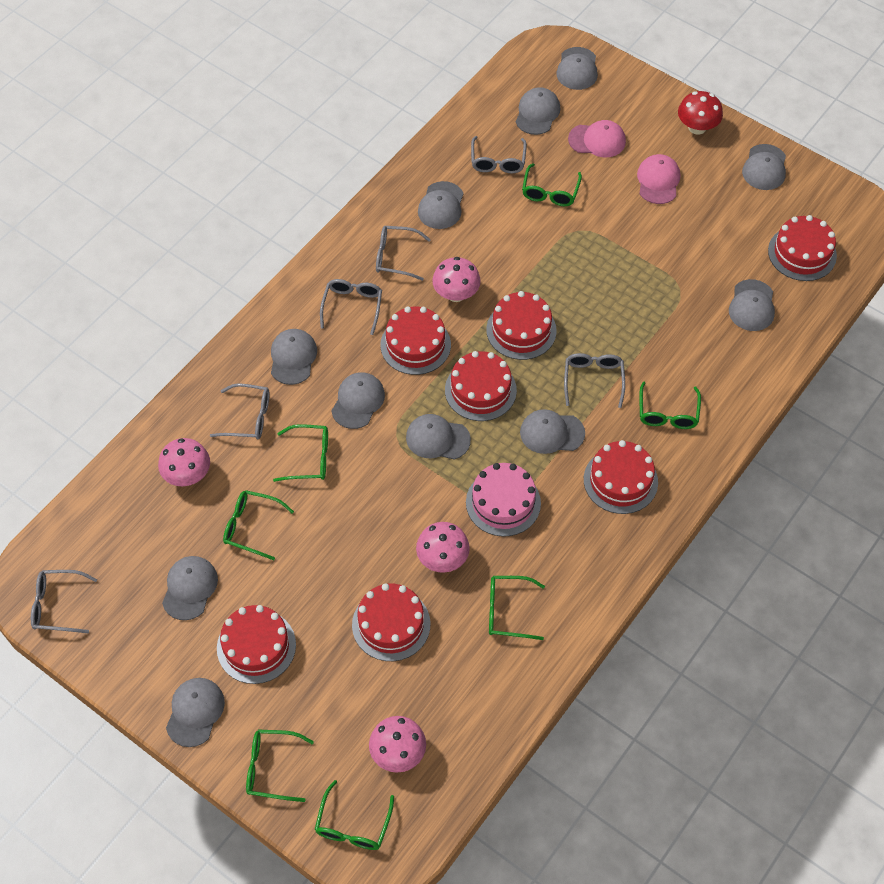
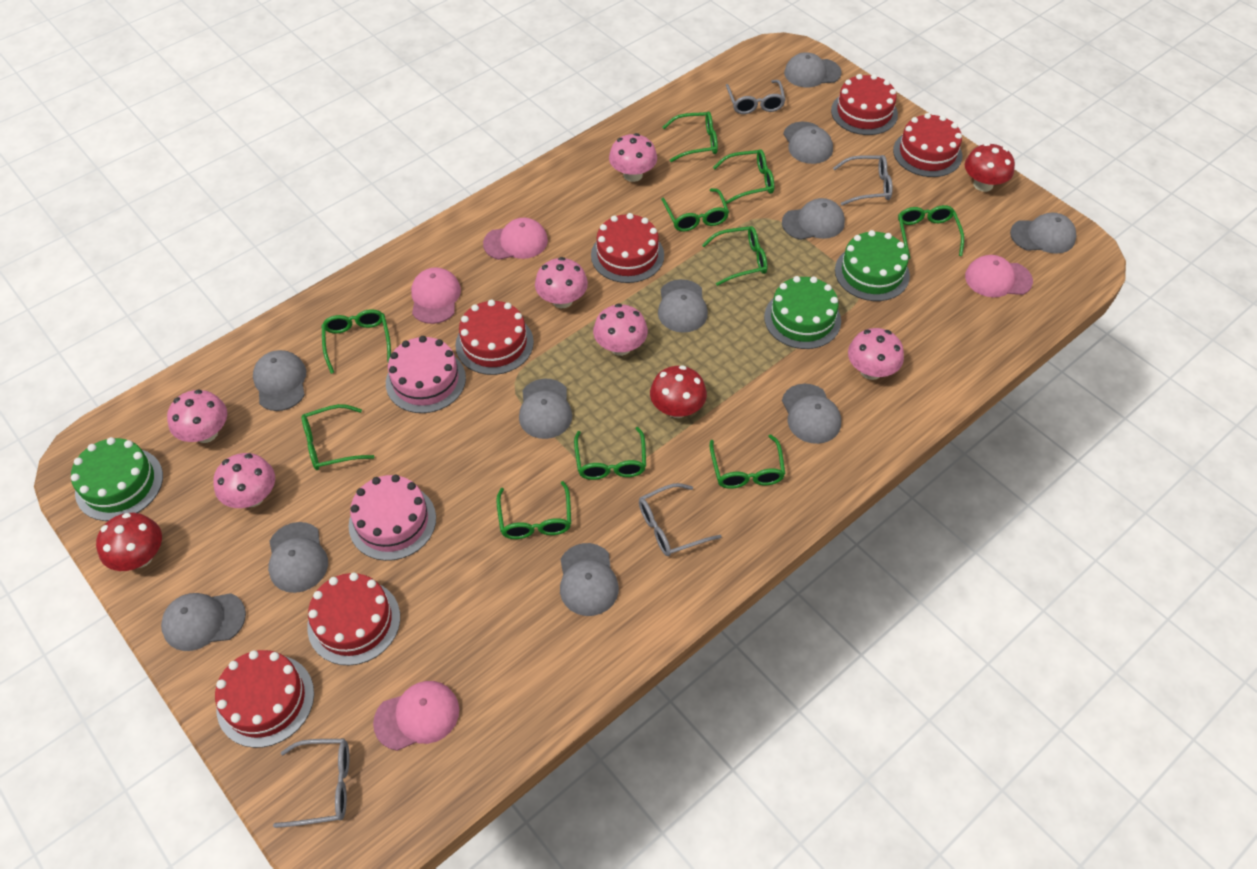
green cake: 0 -> 3
green glasses: 7 -> 10
grey glasses: 6 -> 4
pink cake: 1 -> 2
pink cap: 2 -> 4
pink mushroom: 4 -> 6
red cake: 7 -> 6
red mushroom: 1 -> 3

